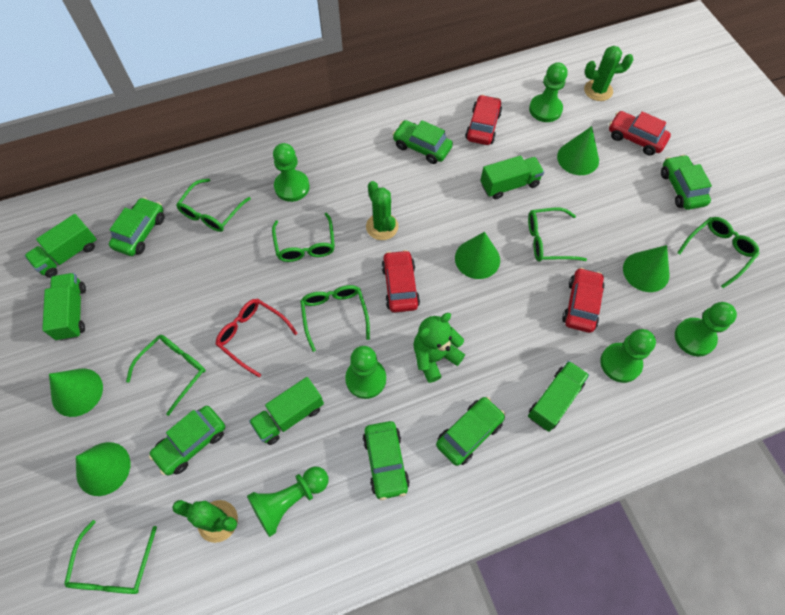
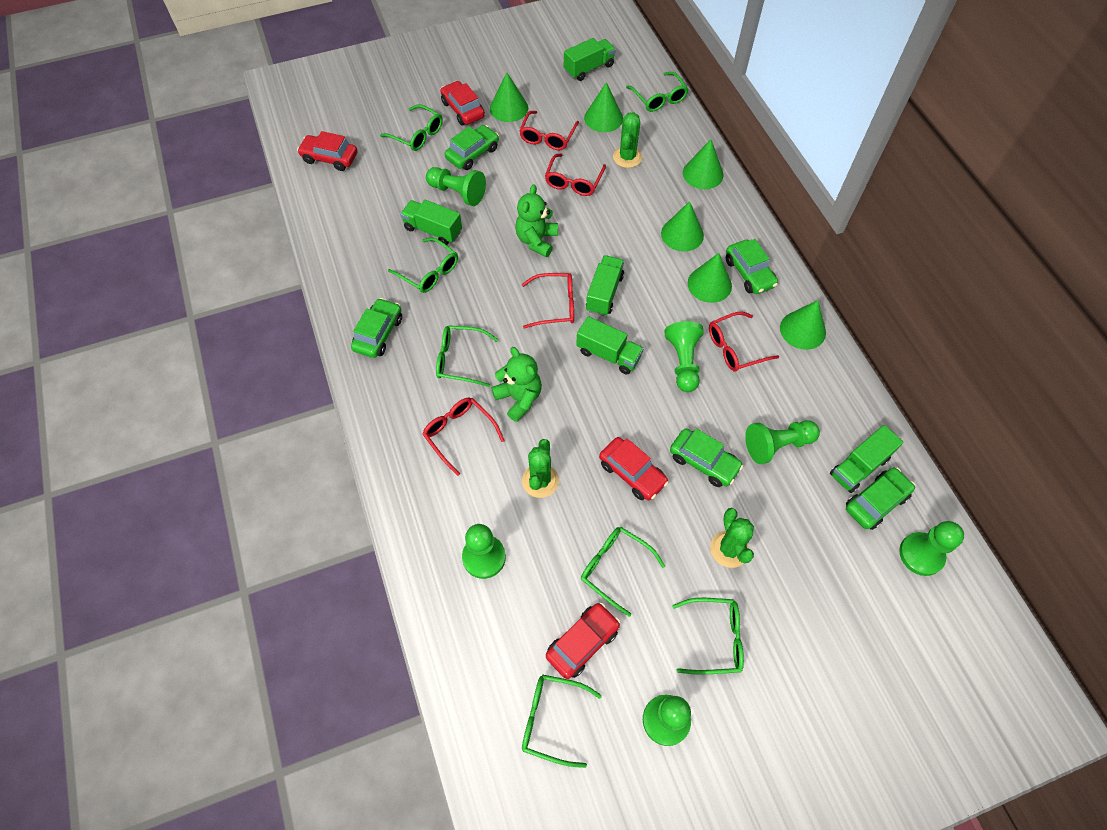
green car: 6 -> 5
green cone: 5 -> 6
green teddy bear: 1 -> 2
red glasses: 1 -> 5

